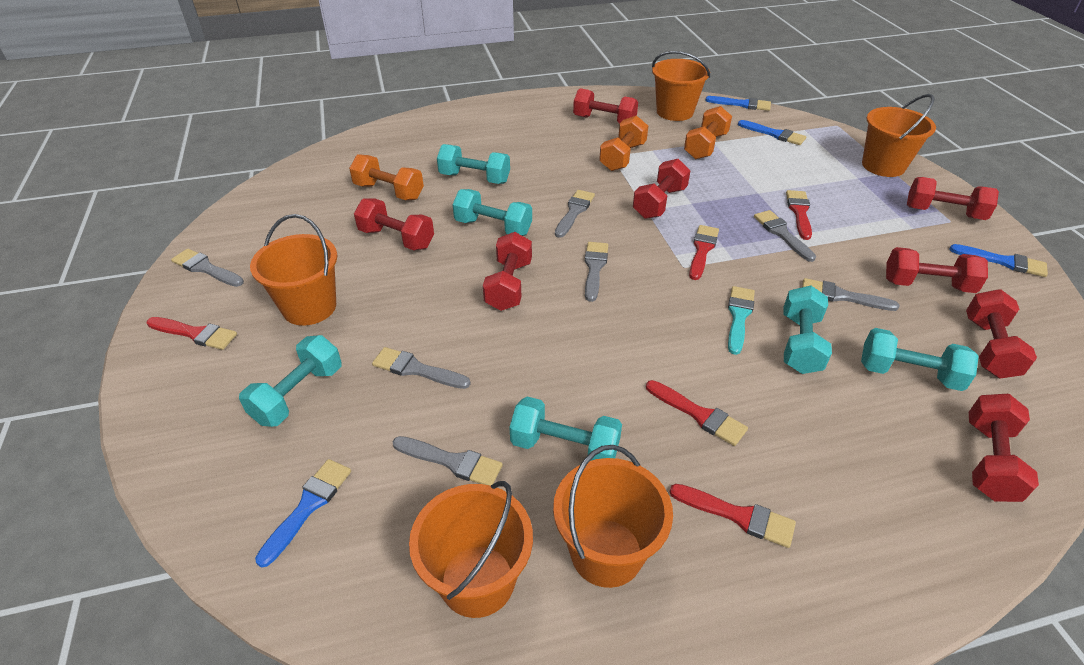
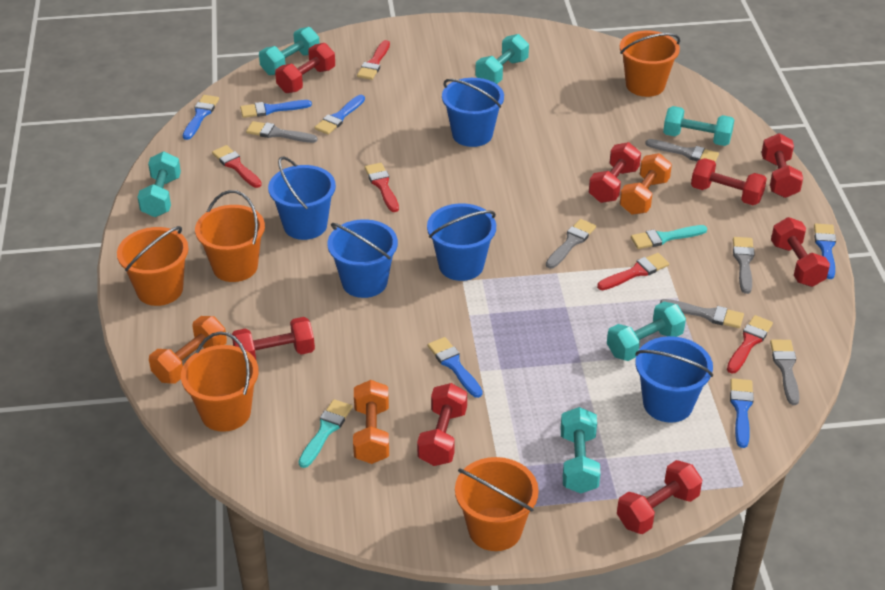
blue brush: 4 -> 6
blue bucket: 0 -> 5
grey brush: 7 -> 6
turquoise brush: 1 -> 2

